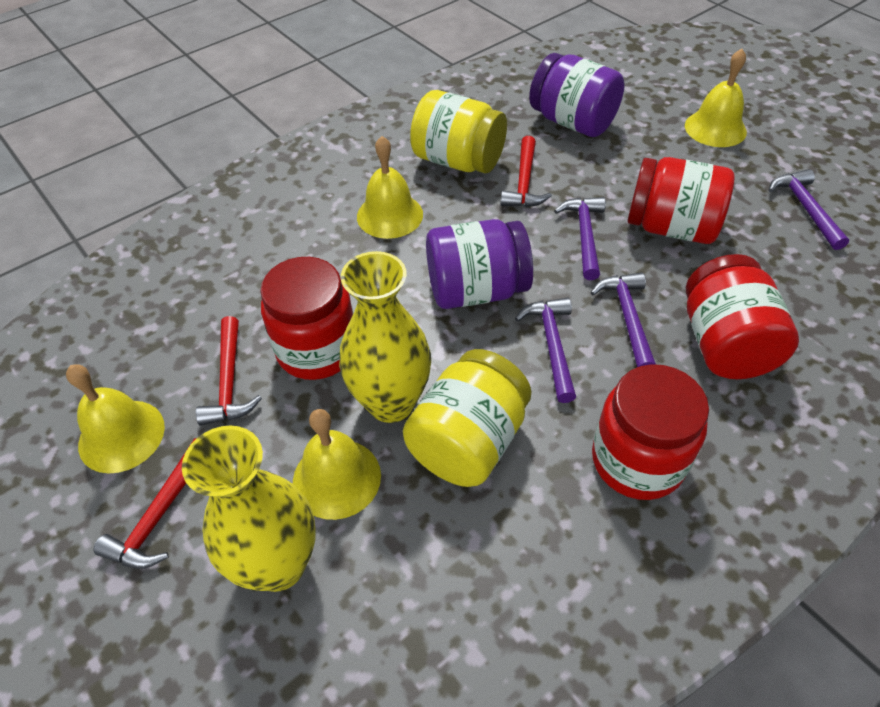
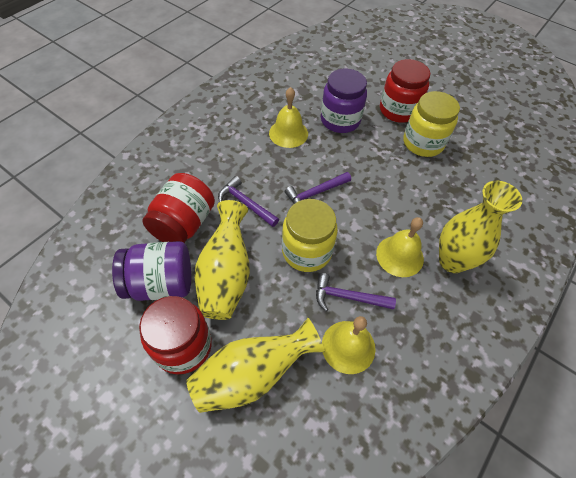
purple hammer: 4 -> 3
red hammer: 3 -> 0
red jar: 4 -> 3
yellow bell: 4 -> 3
yellow vase: 2 -> 3

